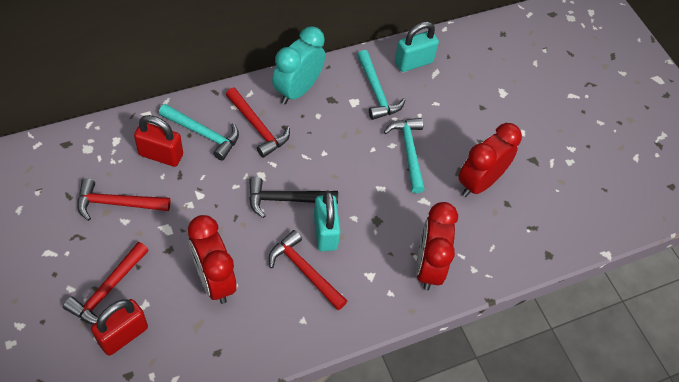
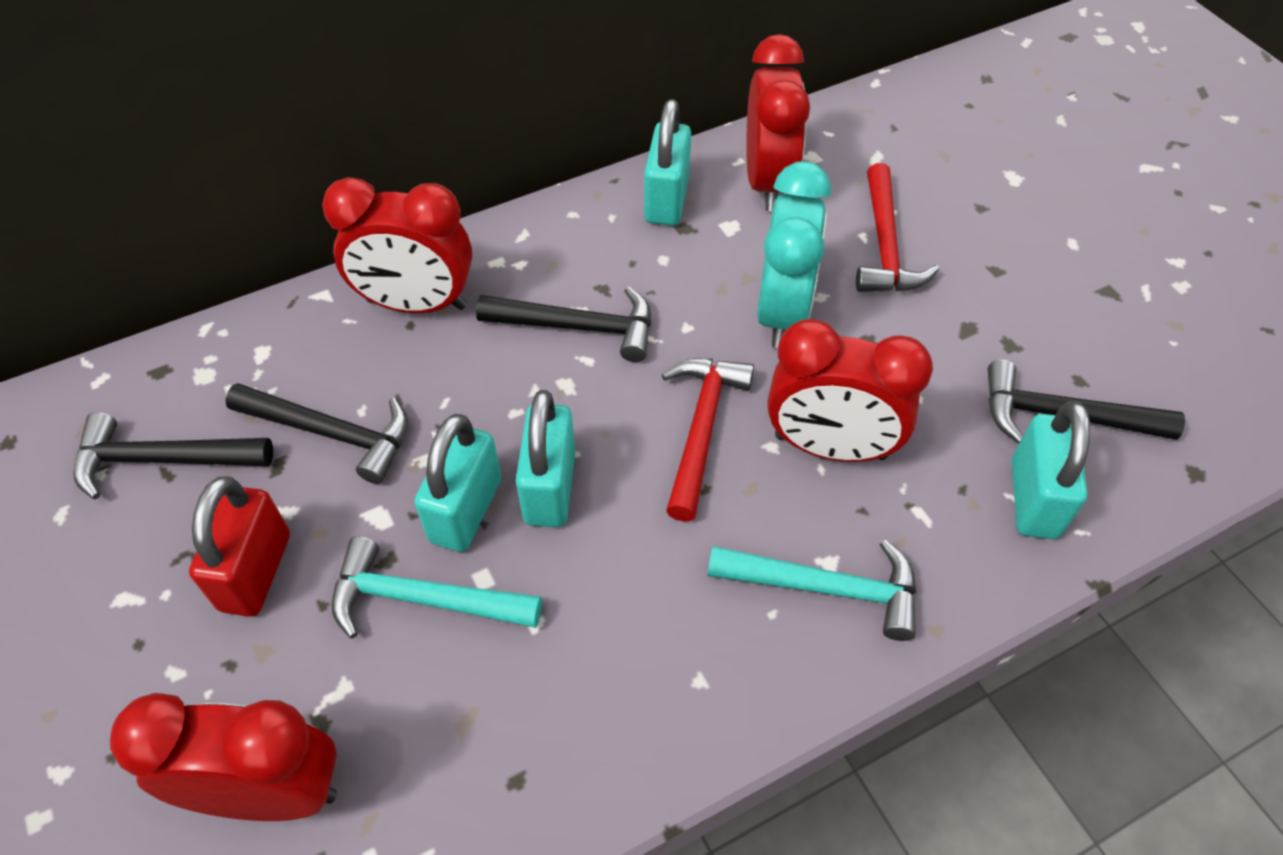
black hammer: 1 -> 4
red clock: 3 -> 4
red hammer: 4 -> 2
red padlock: 2 -> 1
turquoise hammer: 3 -> 2
turquoise padlock: 2 -> 4

